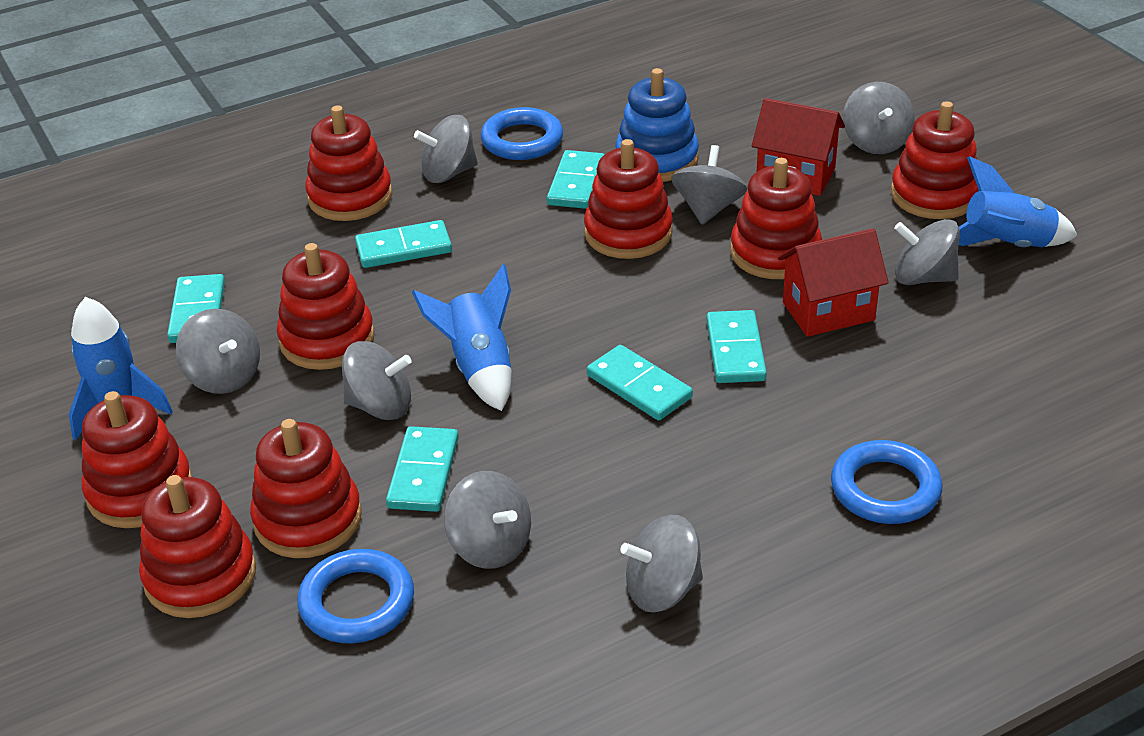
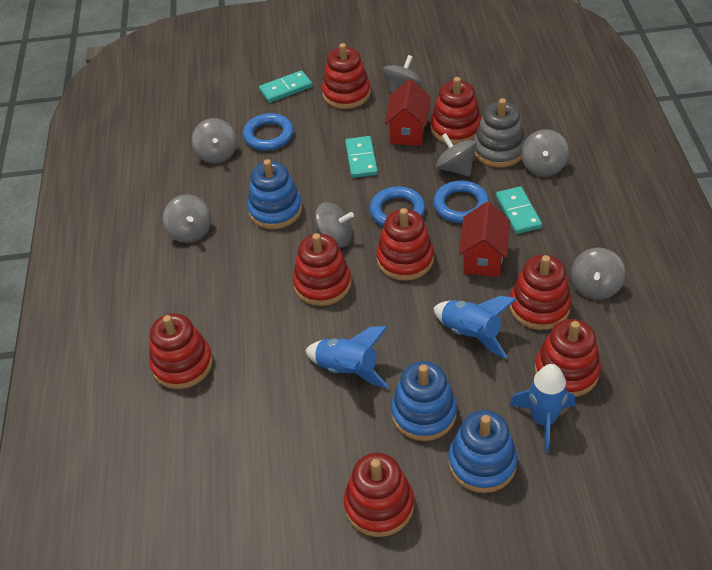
blue stacking toy: 1 -> 3
grey spinning top: 8 -> 7
grey stacking toy: 0 -> 1
turquoise domino: 6 -> 3

